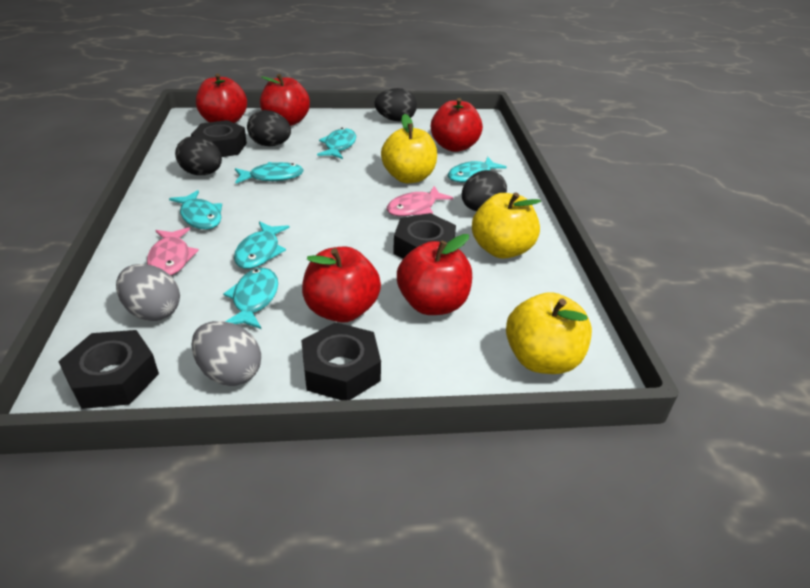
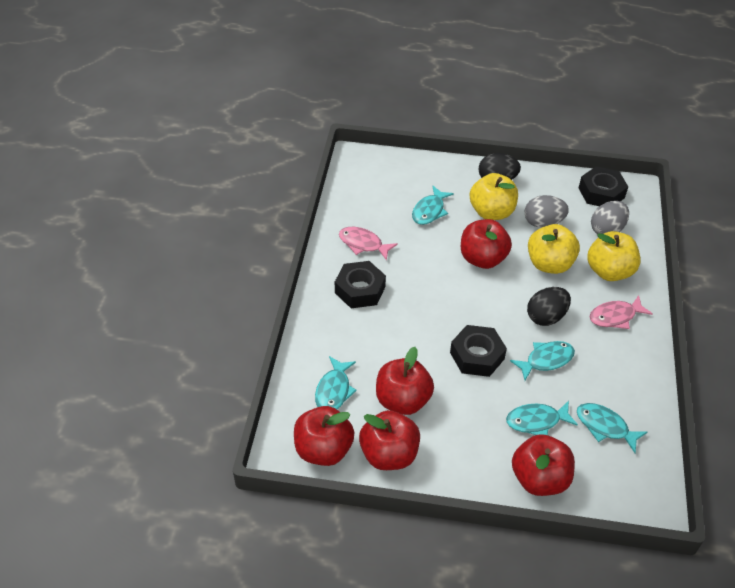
black egg: 4 -> 2
black nut: 4 -> 3
turquoise fish: 6 -> 5

